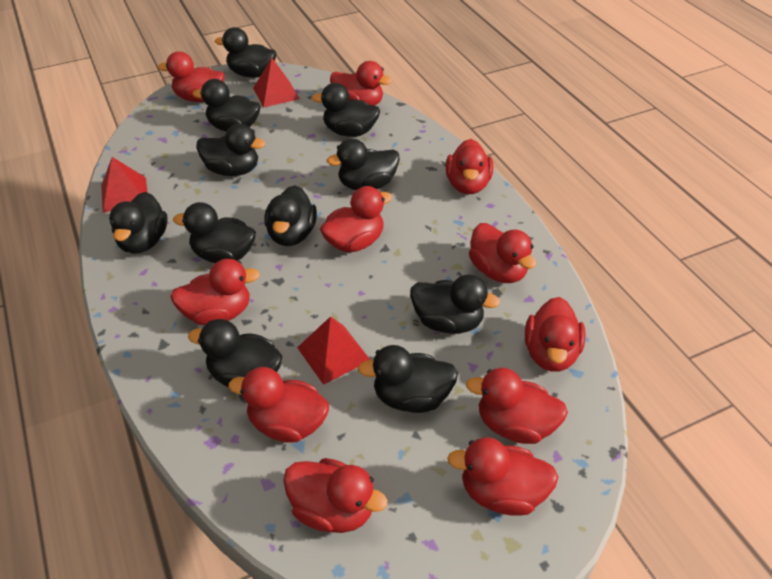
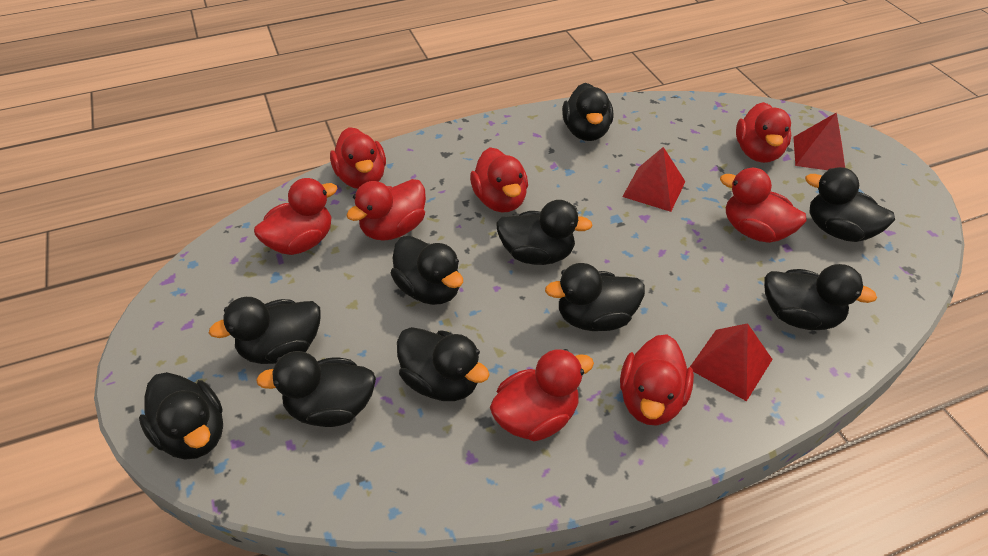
black duck: 11 -> 10
red duck: 11 -> 8

